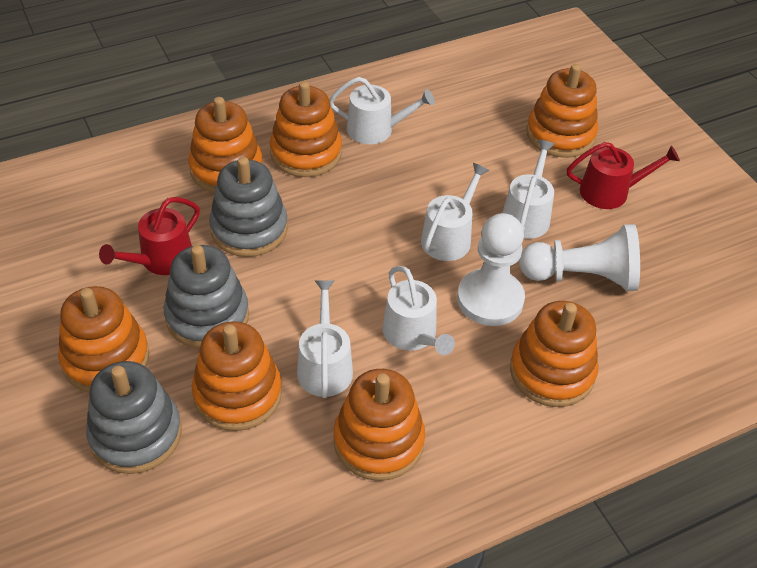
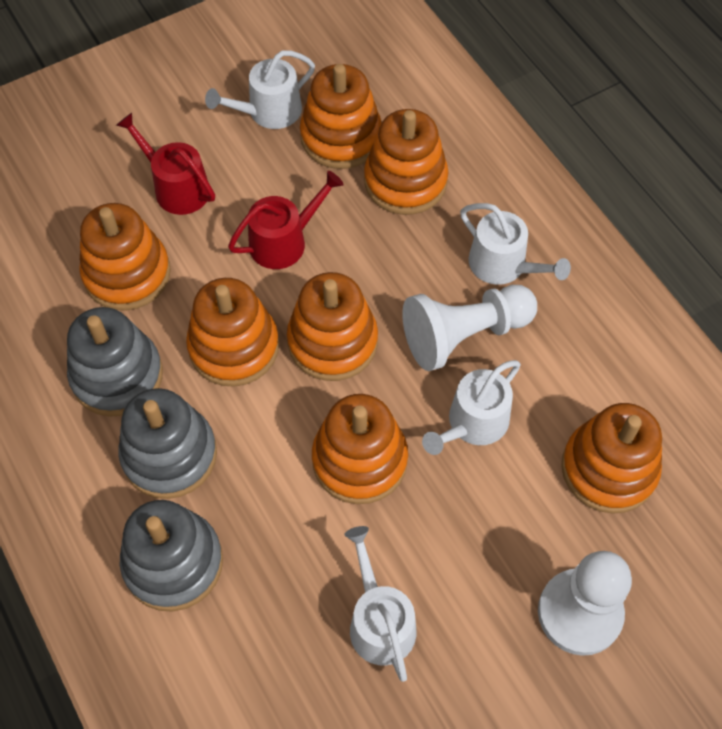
white watering can: 5 -> 4

